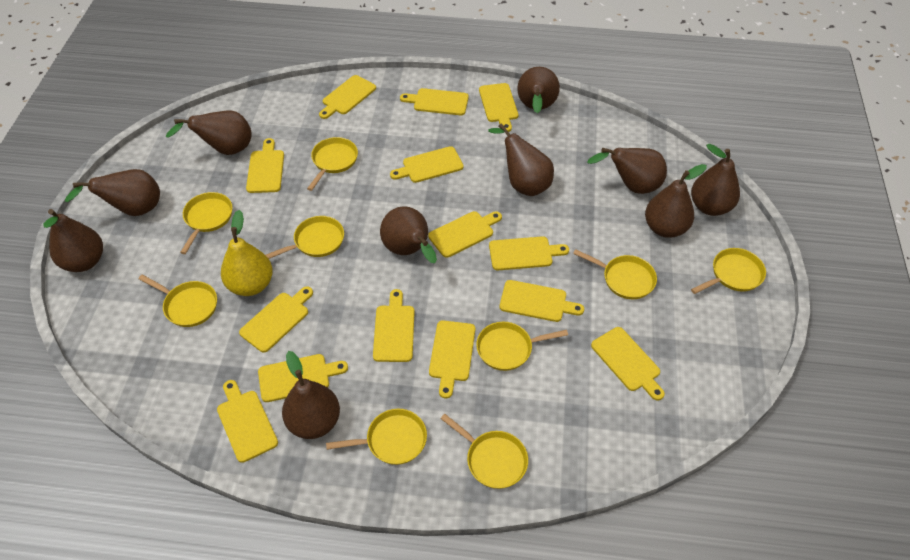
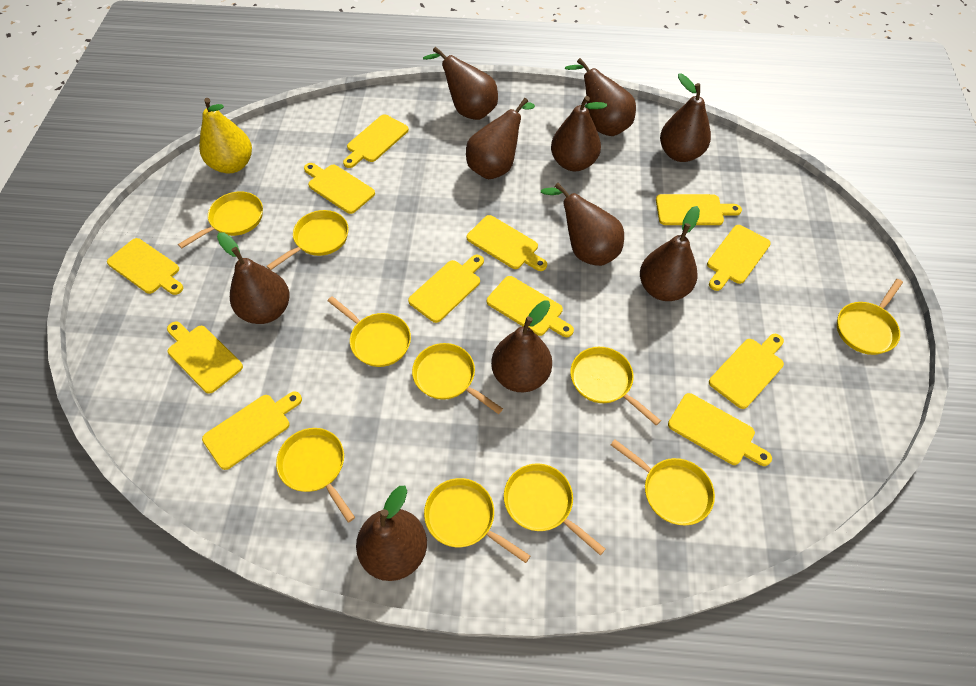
yellow cutting board: 14 -> 12
yellow pan: 9 -> 10

